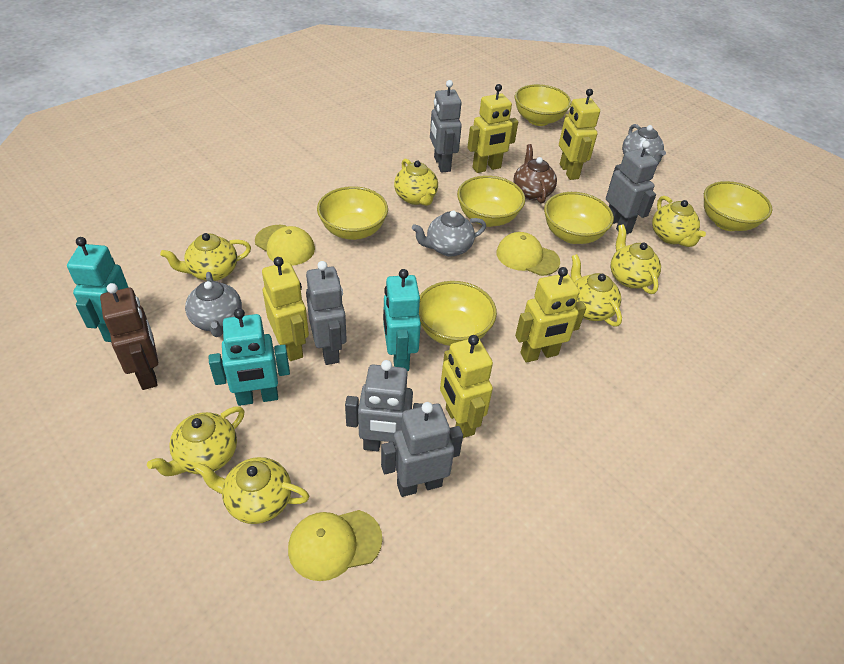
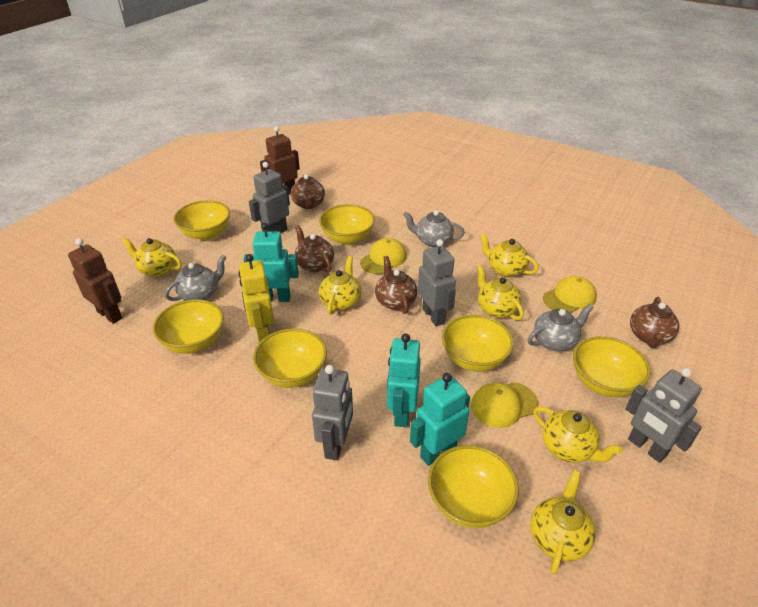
brown robot: 1 -> 2
brown teapot: 1 -> 4
grey robot: 5 -> 4
yellow bowl: 6 -> 7
yellow robot: 5 -> 1
yellow teapot: 7 -> 6

